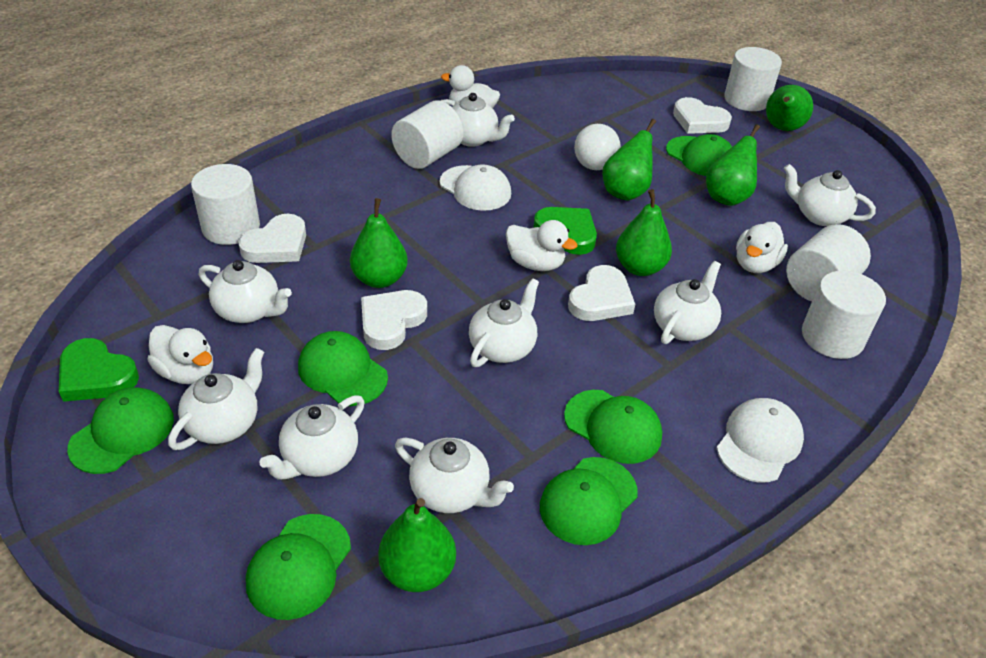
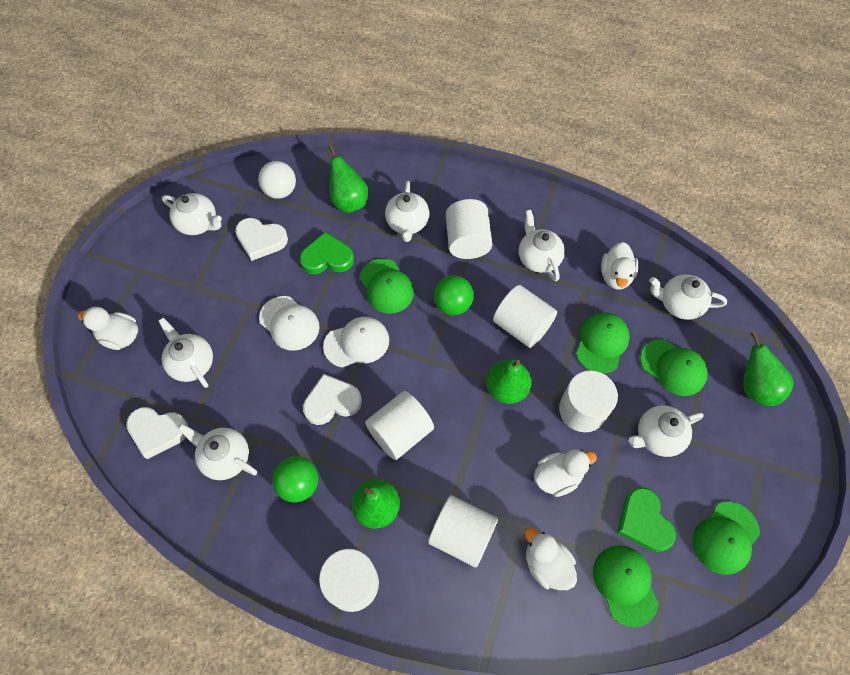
green ball: 0 -> 2
green cap: 6 -> 5
green pear: 6 -> 4
white cylinder: 5 -> 6
white heart: 4 -> 3
white teapot: 8 -> 7

